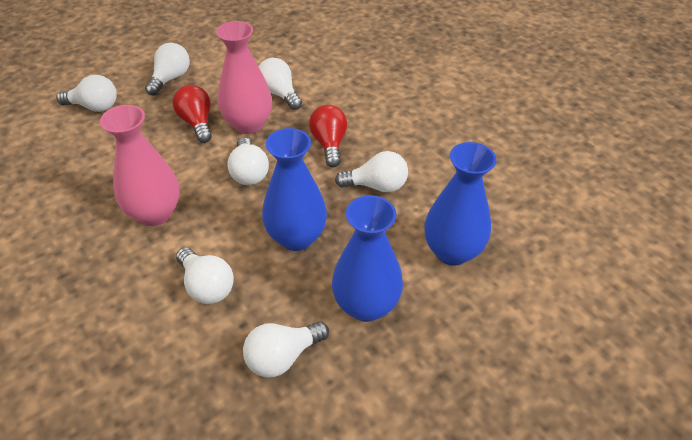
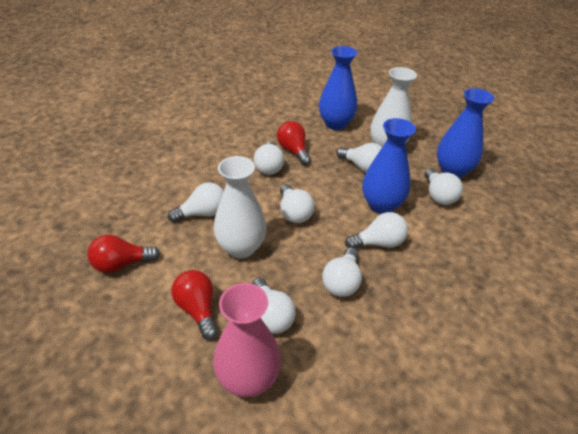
pink vase: 2 -> 1
red light bulb: 2 -> 3
white light bulb: 7 -> 8
white vase: 0 -> 2

